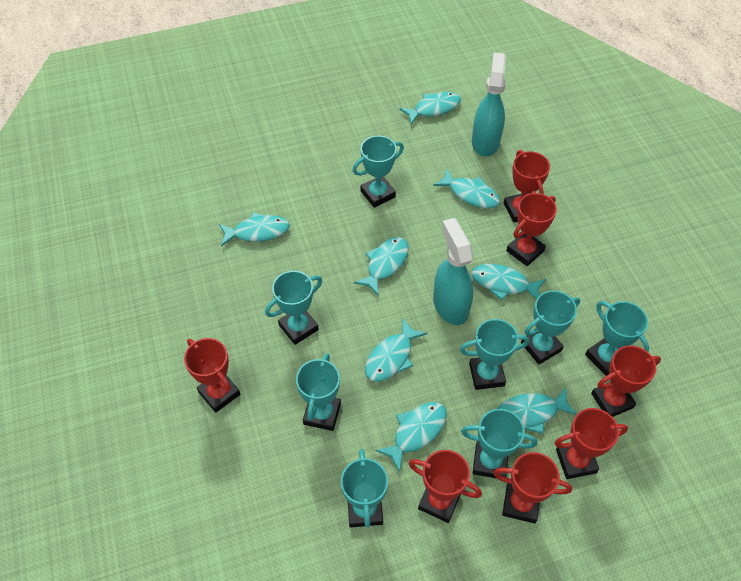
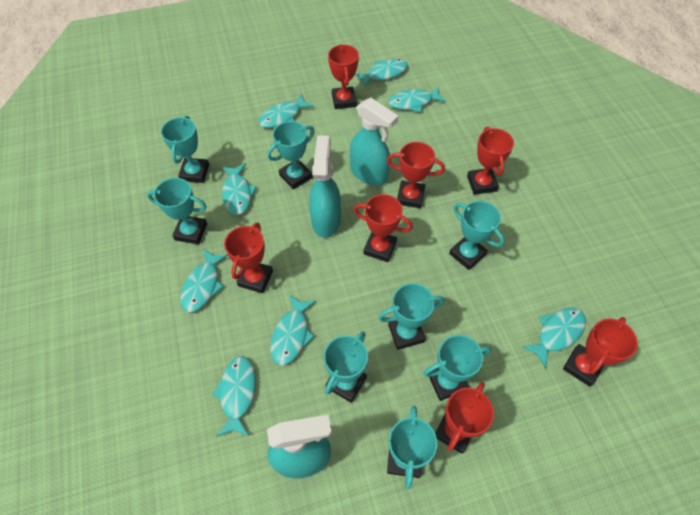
turquoise spray bottle: 2 -> 3

